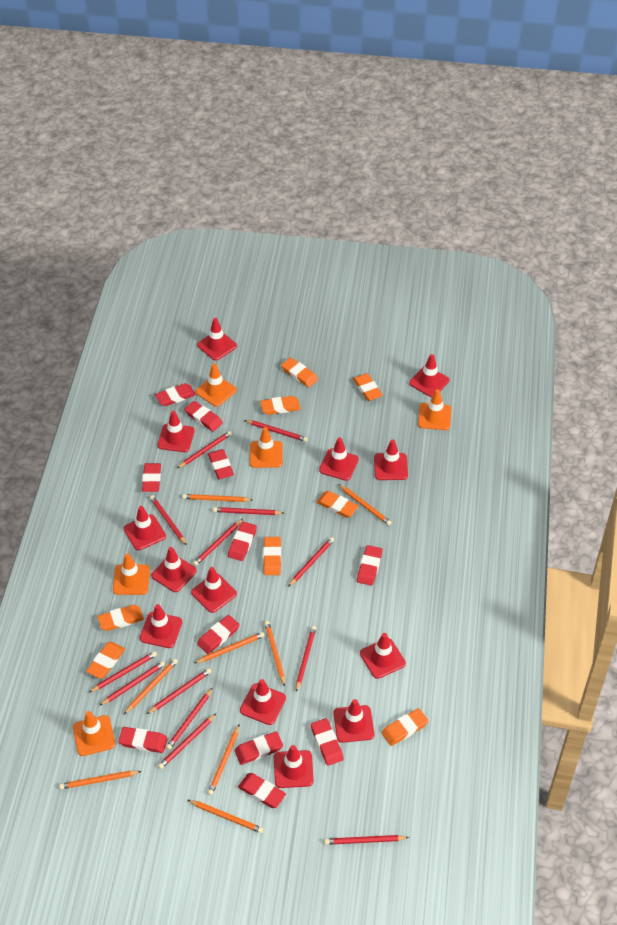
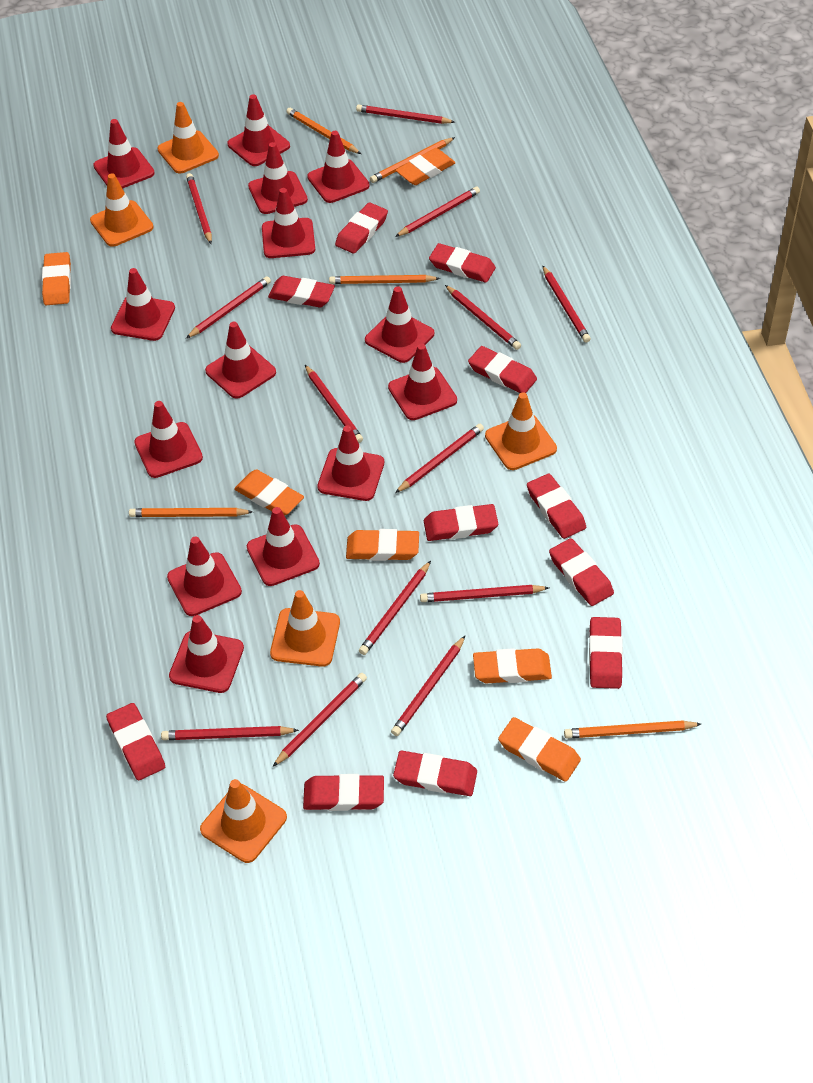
orange eraser: 8 -> 6
orange pencil: 8 -> 5
red traffic cone: 13 -> 14

